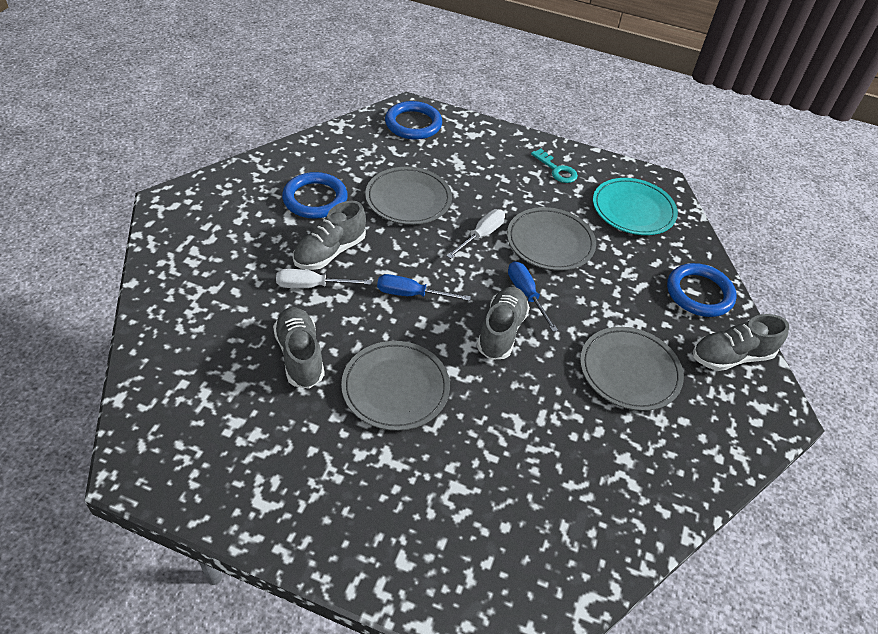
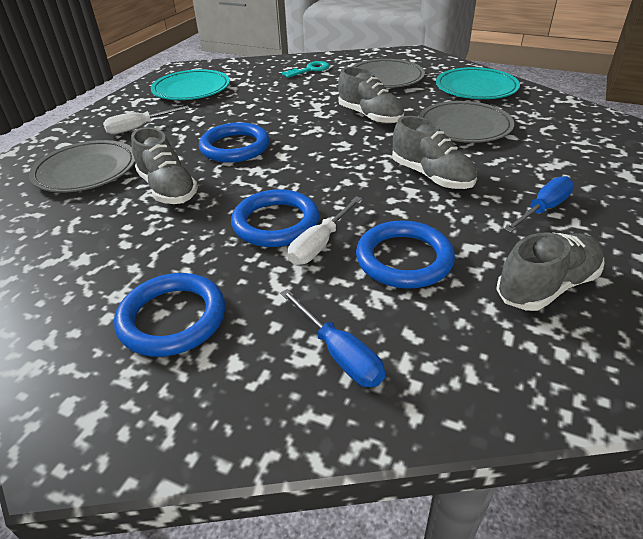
blue ring: 3 -> 4
grey plate: 4 -> 3
turquoise plate: 1 -> 2

